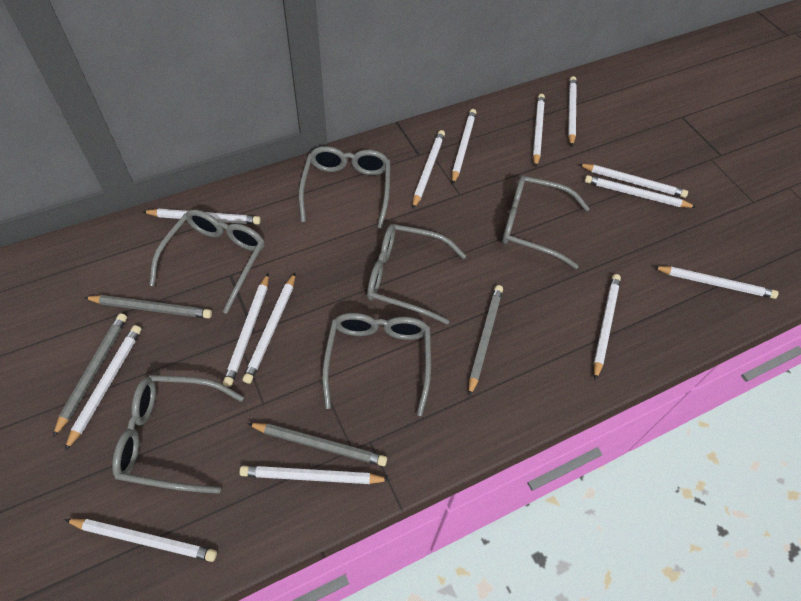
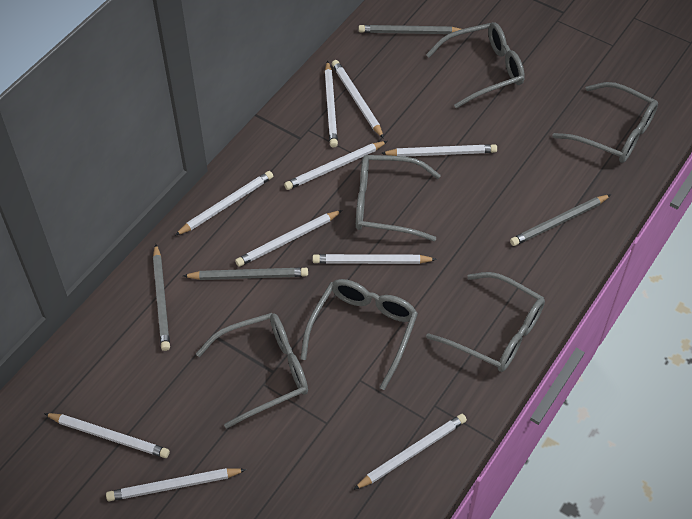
white pencil: 14 -> 10

